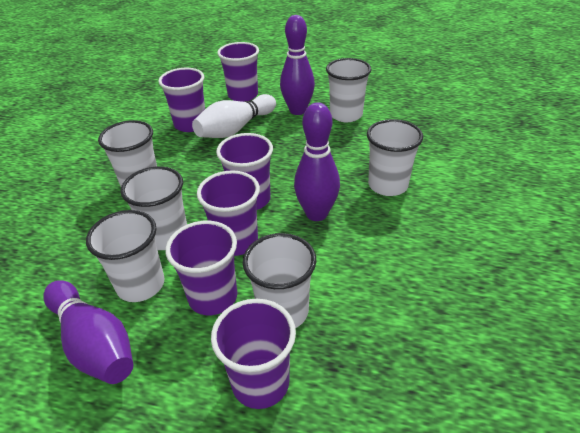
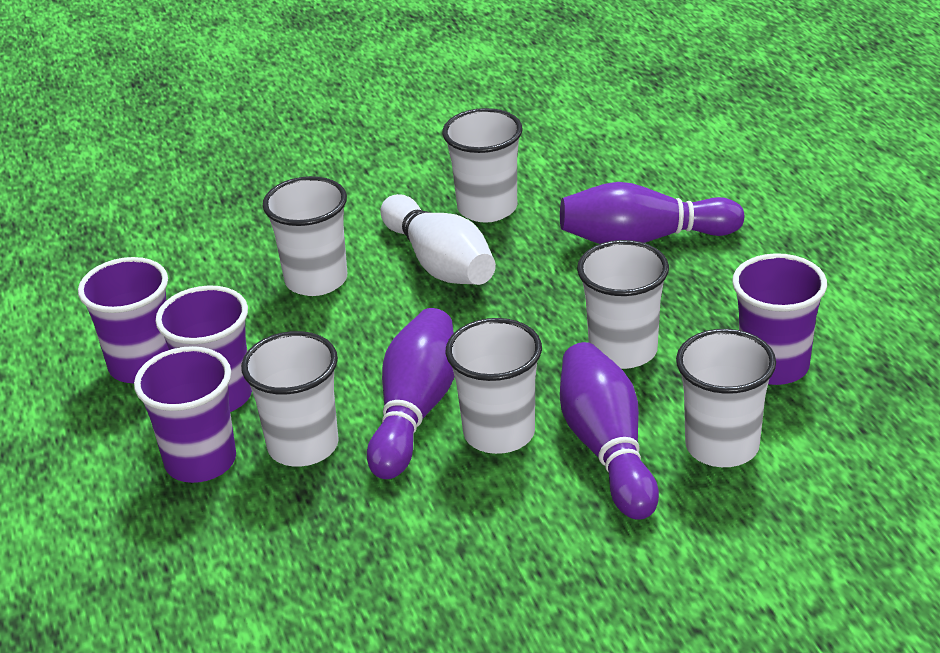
purple cup: 6 -> 4

